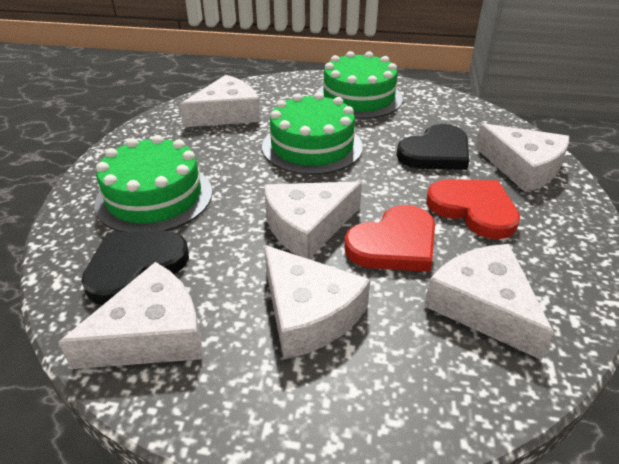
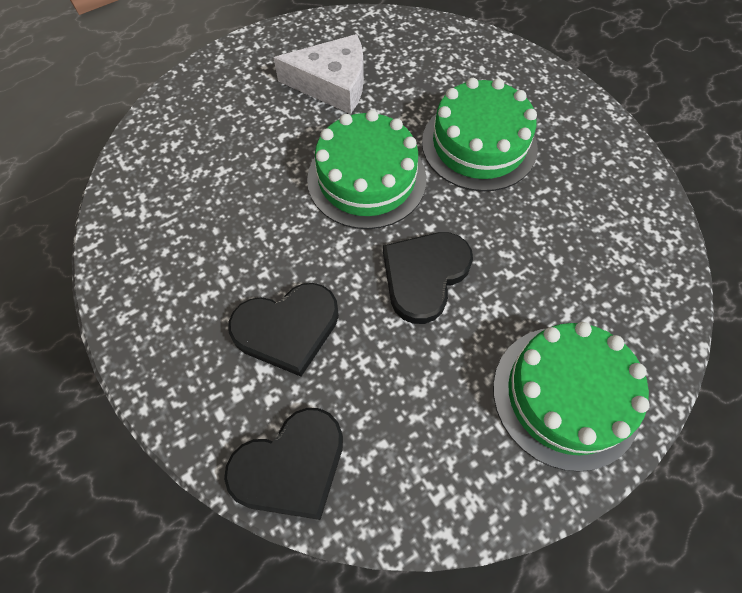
black heart: 2 -> 3
red heart: 2 -> 0
white cheese: 6 -> 1

